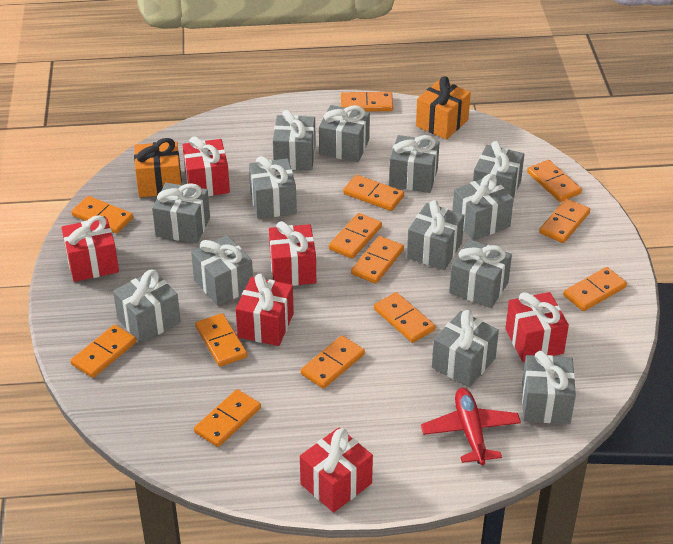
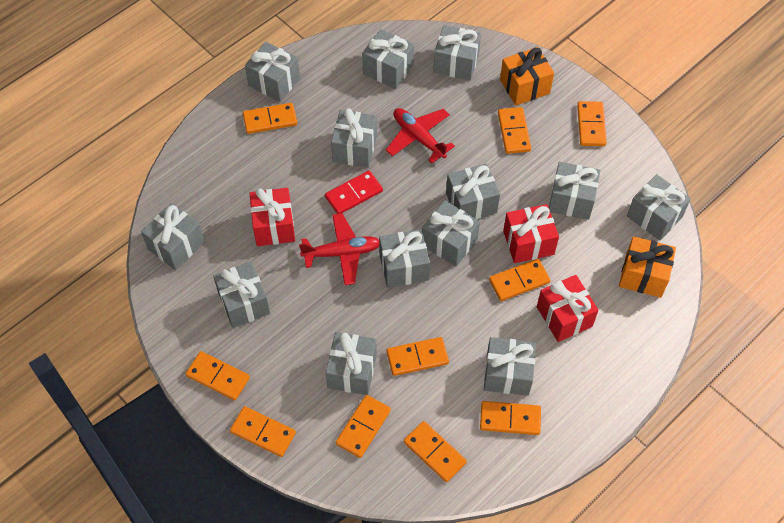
orange domino: 13 -> 10
red domino: 0 -> 1
red gift: 6 -> 3
red plane: 1 -> 2

